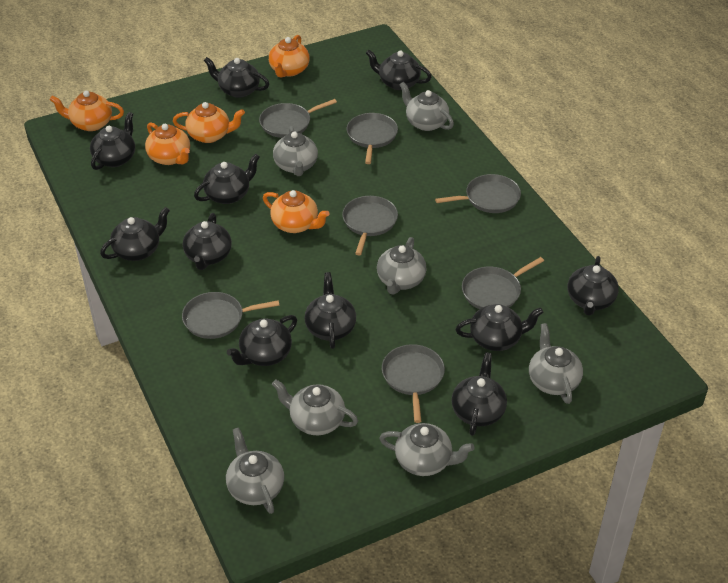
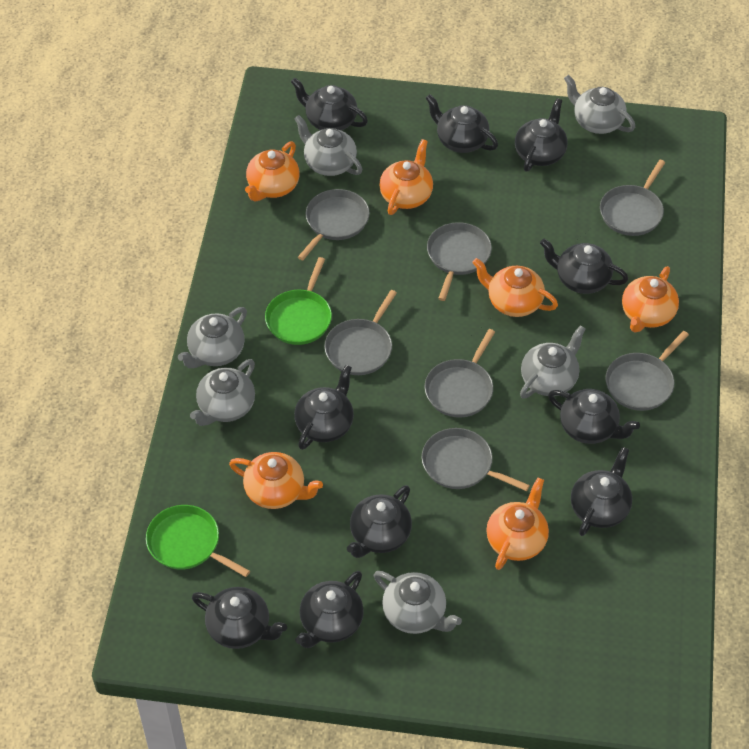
black teapot: 11 -> 10
green pan: 0 -> 2
grey teapot: 7 -> 6
orange teapot: 5 -> 6

